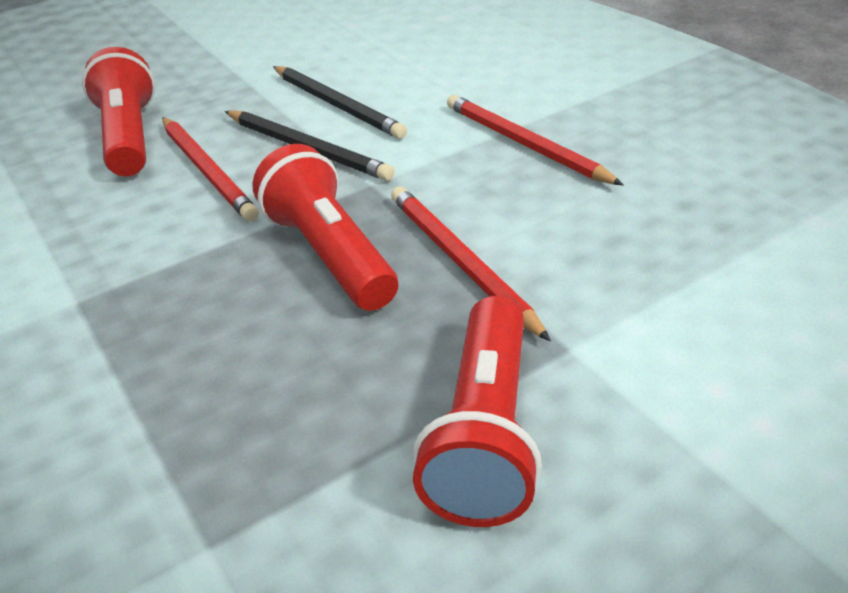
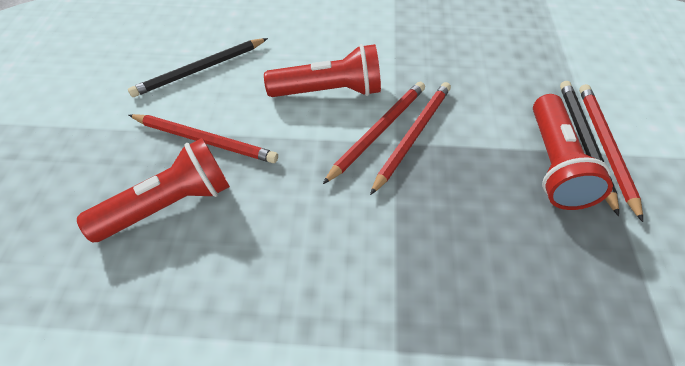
red pencil: 3 -> 4

